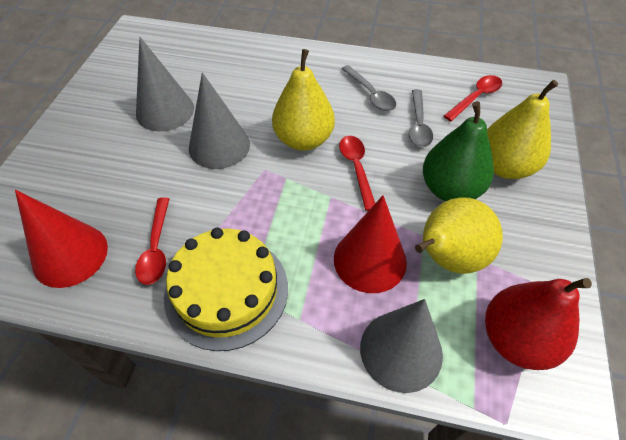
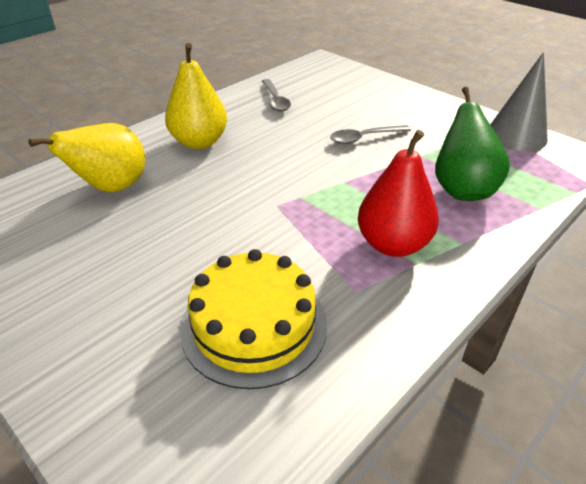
grey cone: 3 -> 1
red cone: 2 -> 0
red spoon: 3 -> 0
yellow pear: 3 -> 2

